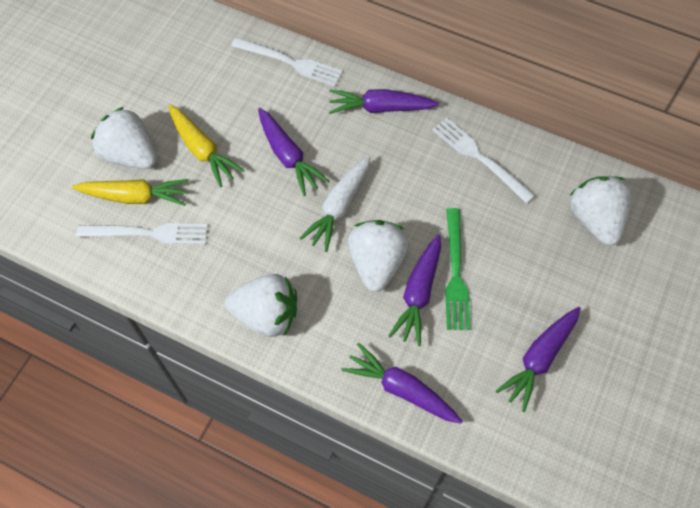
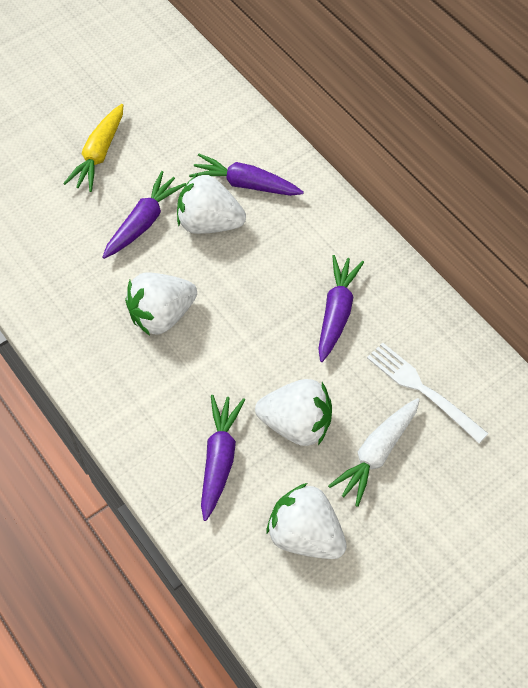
green fork: 1 -> 0
purple carrot: 5 -> 4
white fork: 3 -> 1
yellow carrot: 2 -> 1

